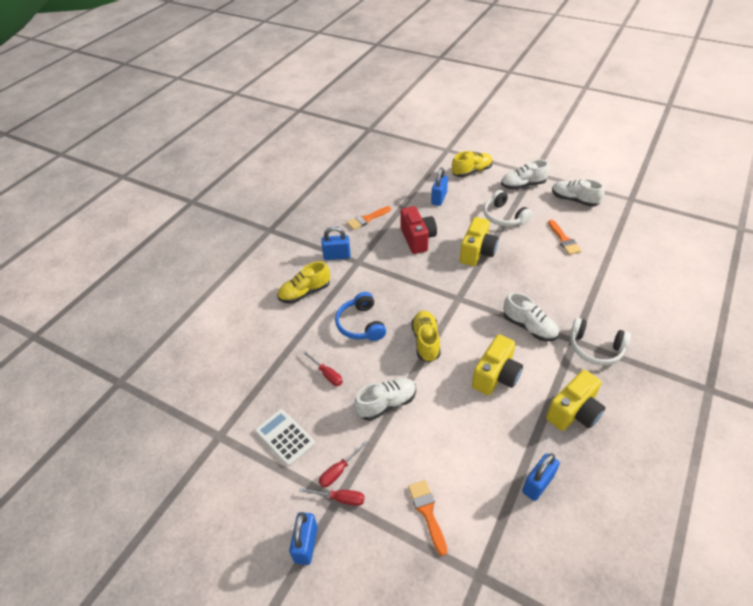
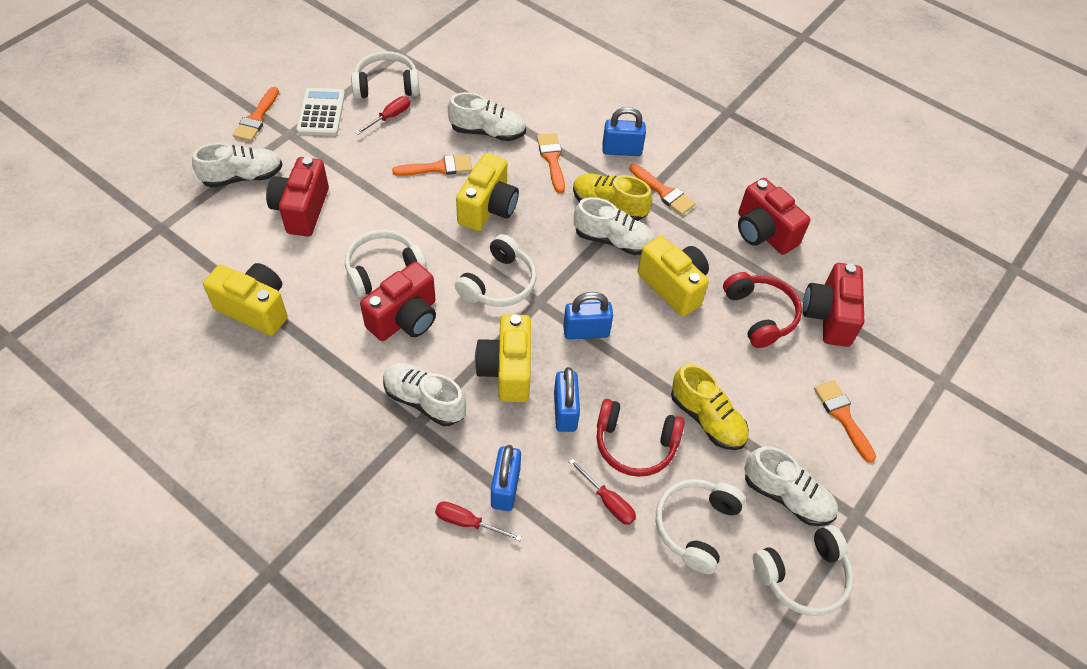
blue headphones: 1 -> 0
orange brush: 3 -> 5
red camera: 1 -> 4
red headphones: 0 -> 2
white headphones: 2 -> 5
white shoe: 4 -> 5
yellow camera: 3 -> 4
yellow shoe: 3 -> 2

